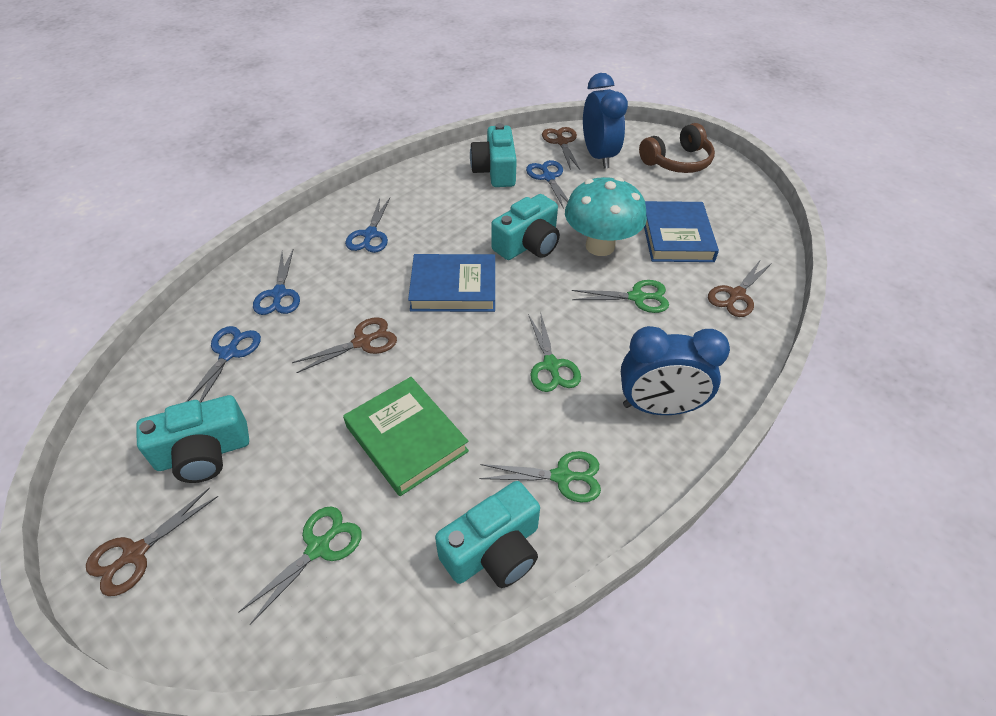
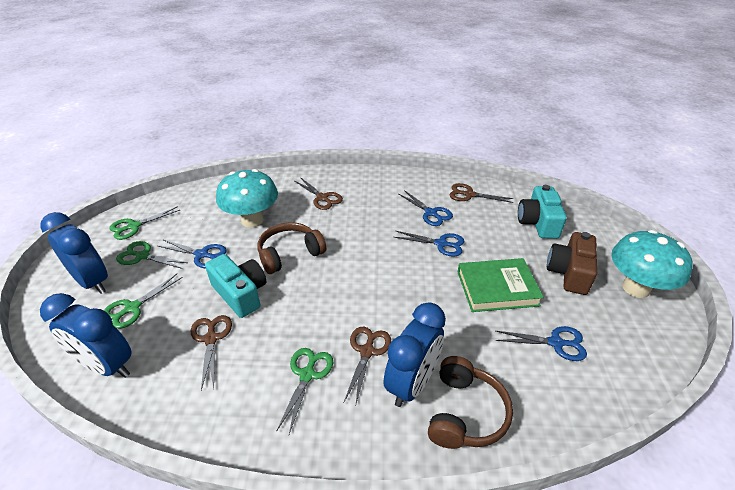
blue book: 2 -> 0
blue clock: 2 -> 3
brown camera: 0 -> 1
brown headphones: 1 -> 2
turquoise camera: 4 -> 2
turquoise mushroom: 1 -> 2

